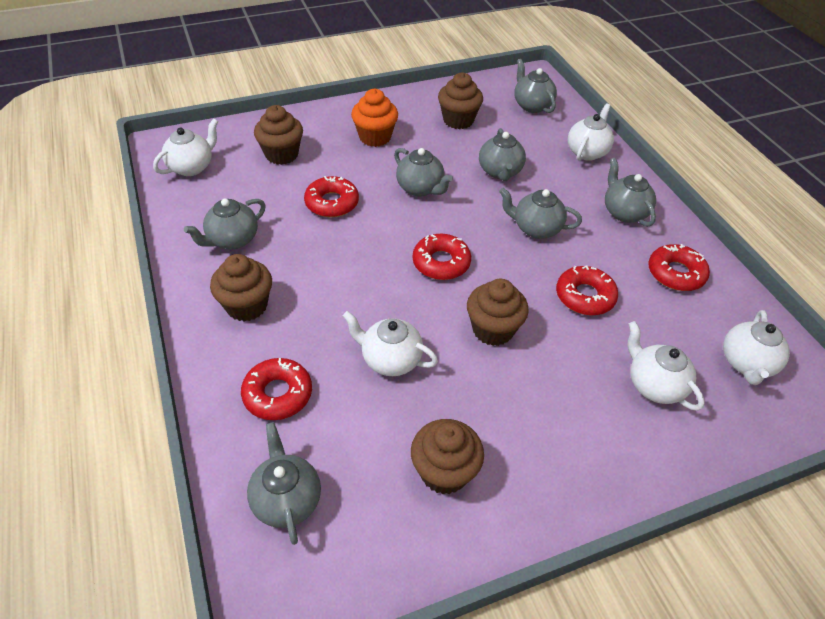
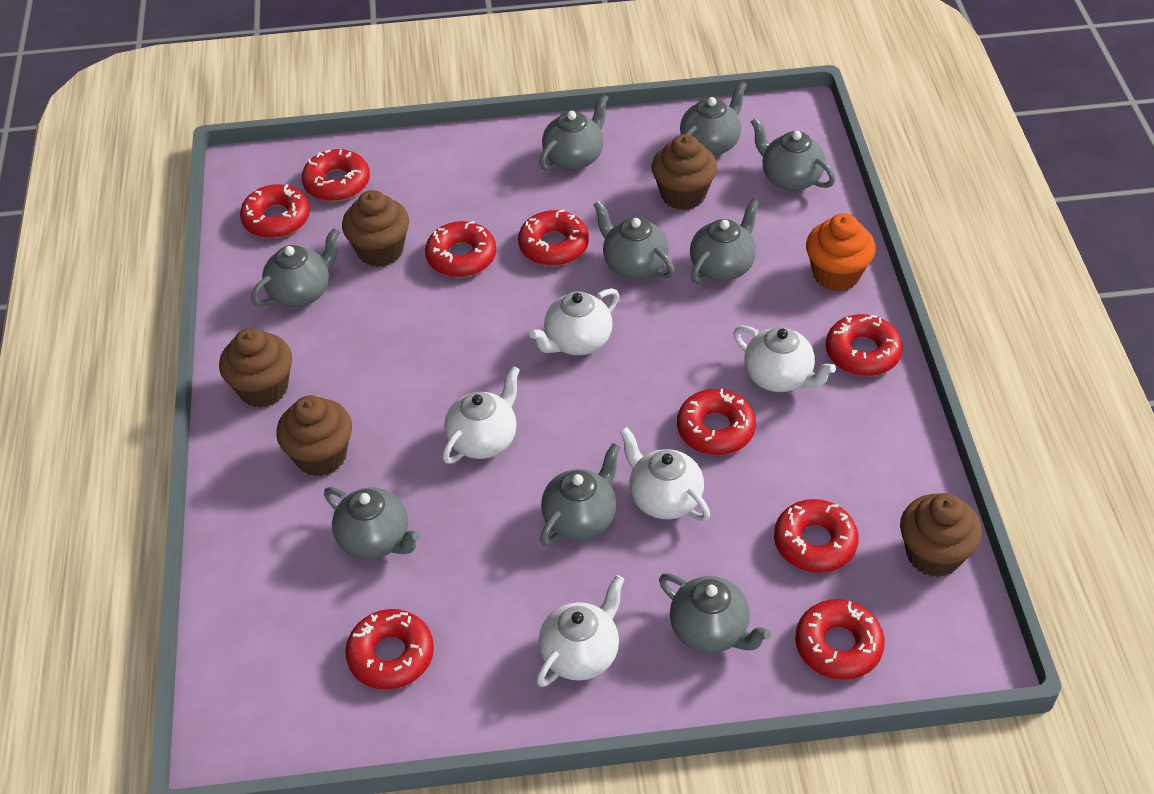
grey teapot: 7 -> 9
red donut: 5 -> 9

